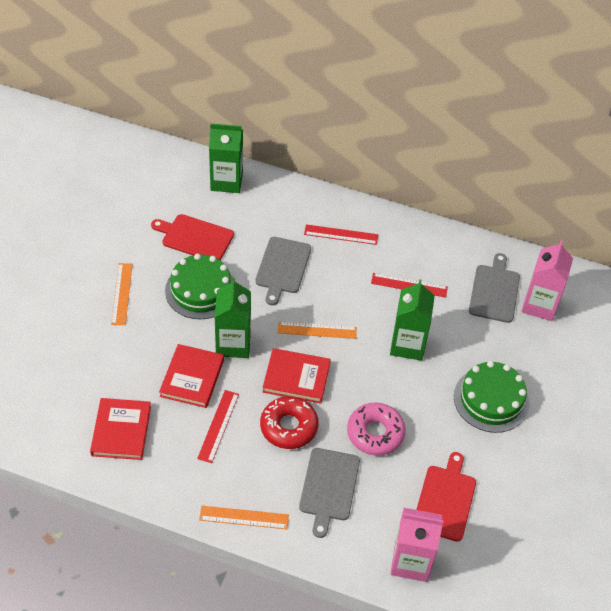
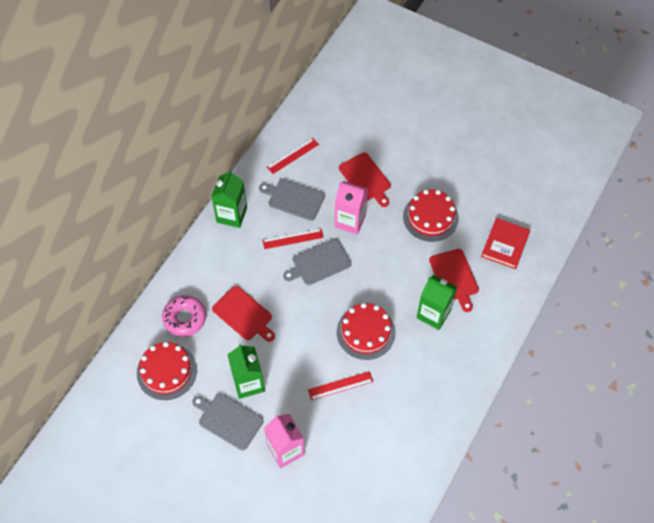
green cake: 2 -> 0
orange ruler: 3 -> 0
red book: 3 -> 1
red cake: 0 -> 3
red cutting board: 2 -> 3
red donut: 1 -> 0

